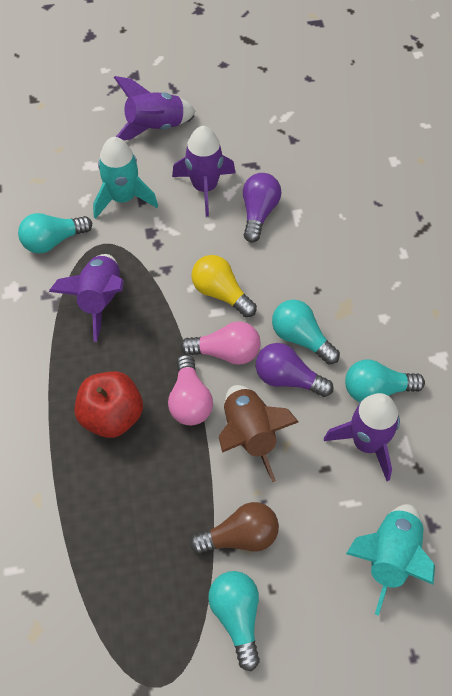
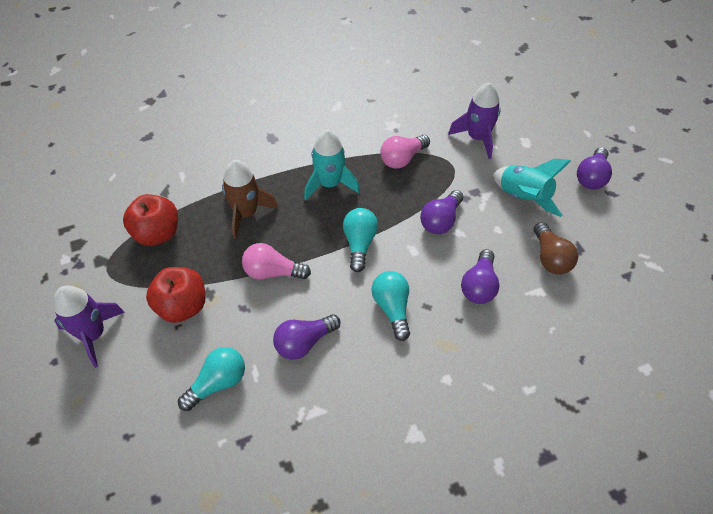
purple light bulb: 2 -> 4
purple rocket: 4 -> 2
red apple: 1 -> 2
turquoise light bulb: 4 -> 3
yellow light bulb: 1 -> 0

